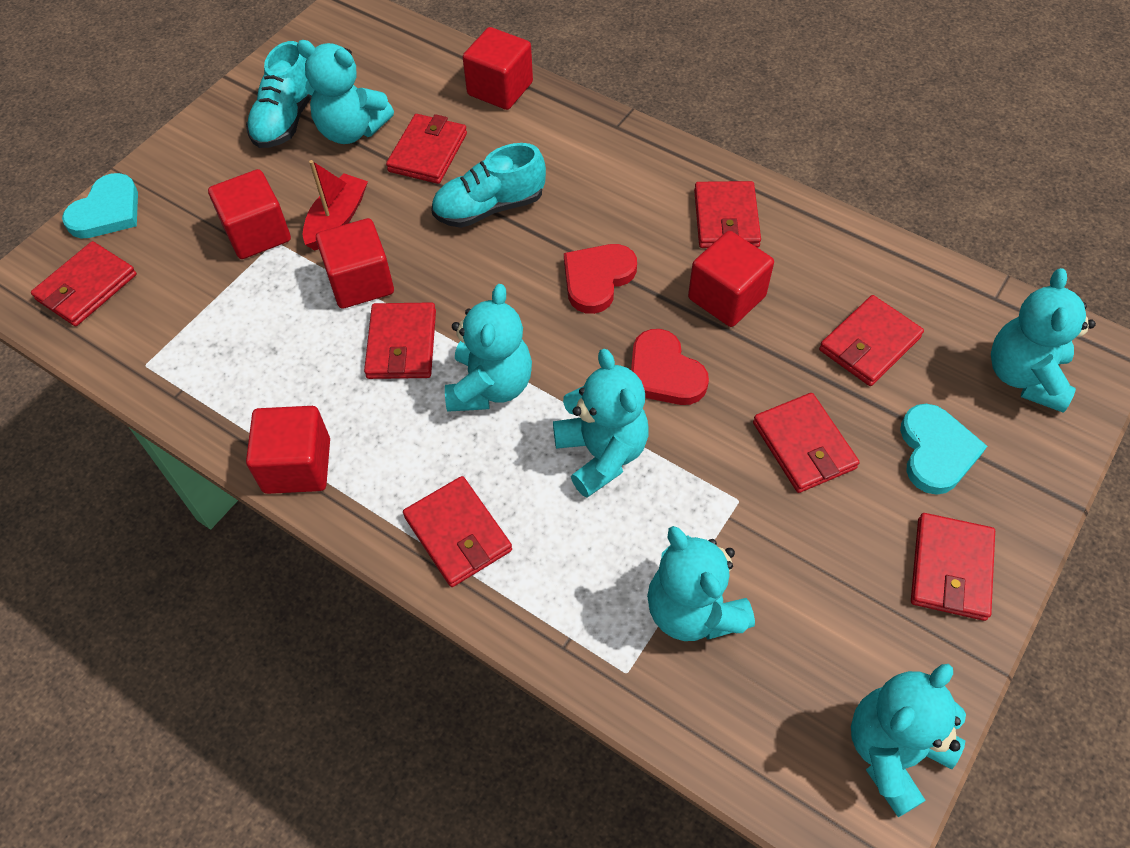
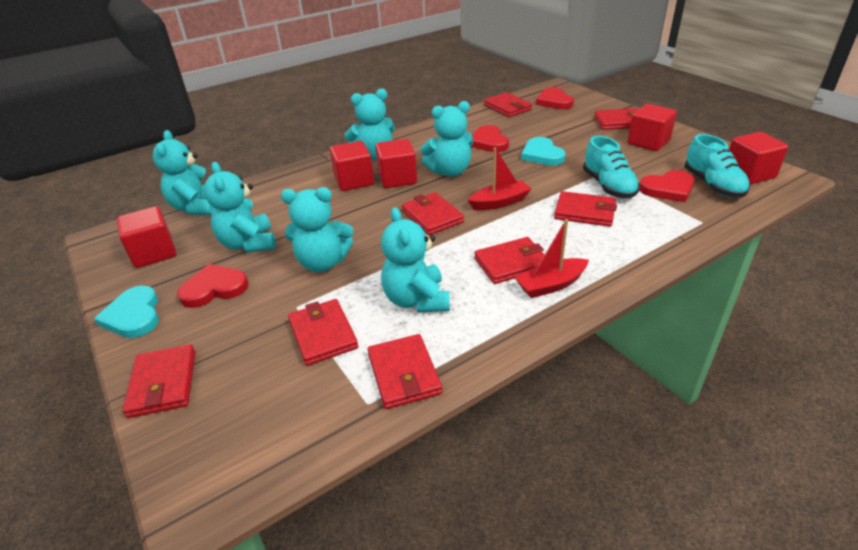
red boat: 1 -> 2
red heart: 2 -> 4

